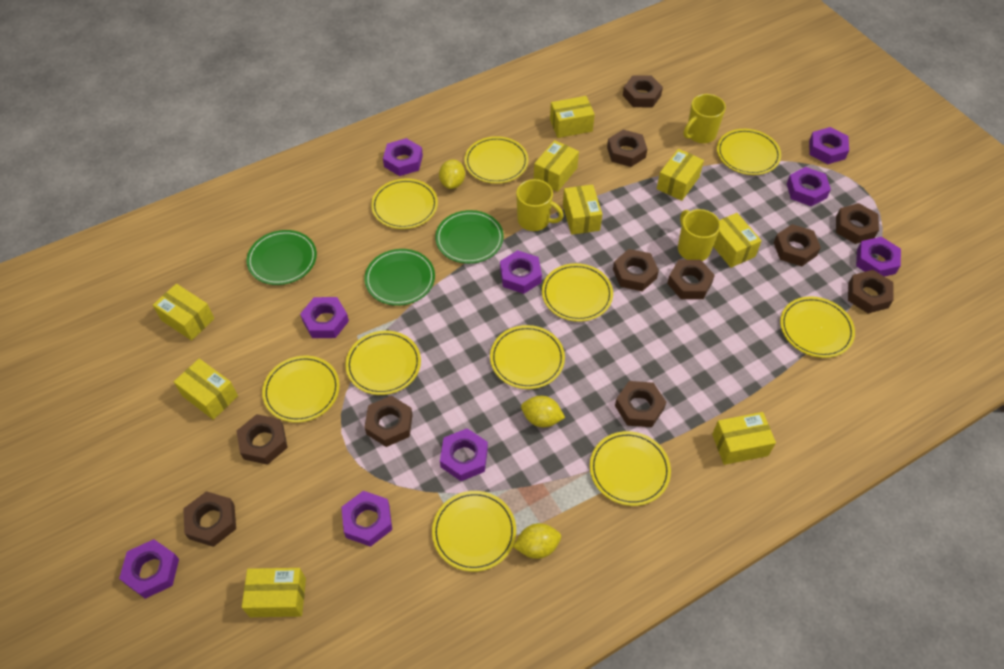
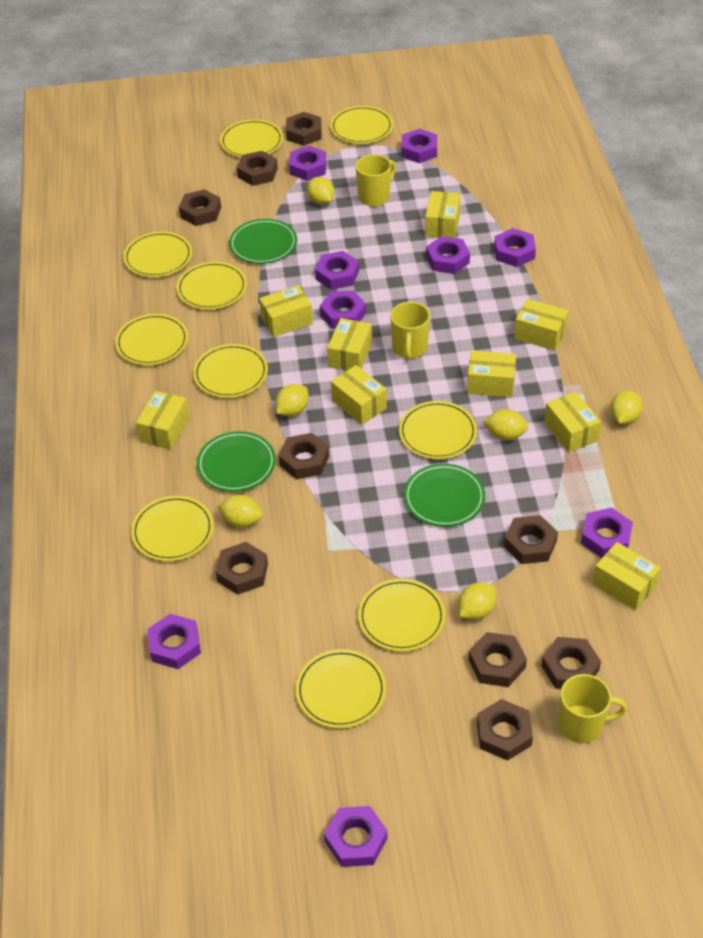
brown nut: 11 -> 9
yellow lemon: 3 -> 6

